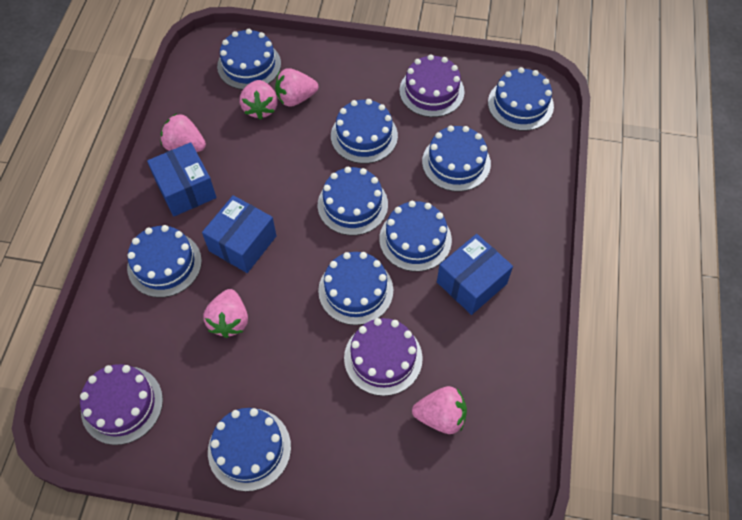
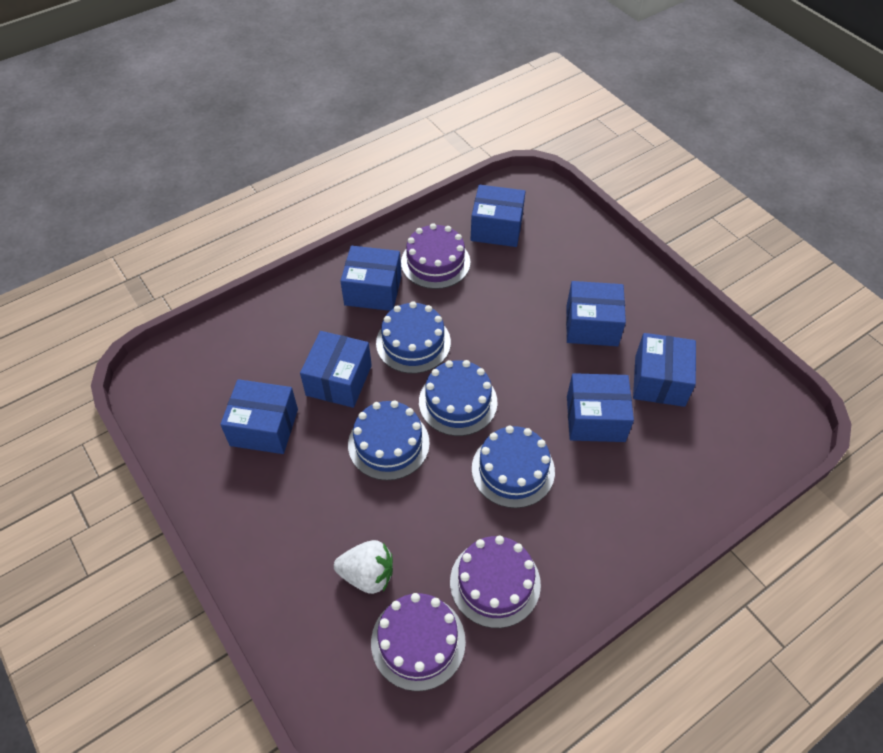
blue box: 3 -> 7
blue cake: 9 -> 4
pink strawberry: 5 -> 0
white strawberry: 0 -> 1

